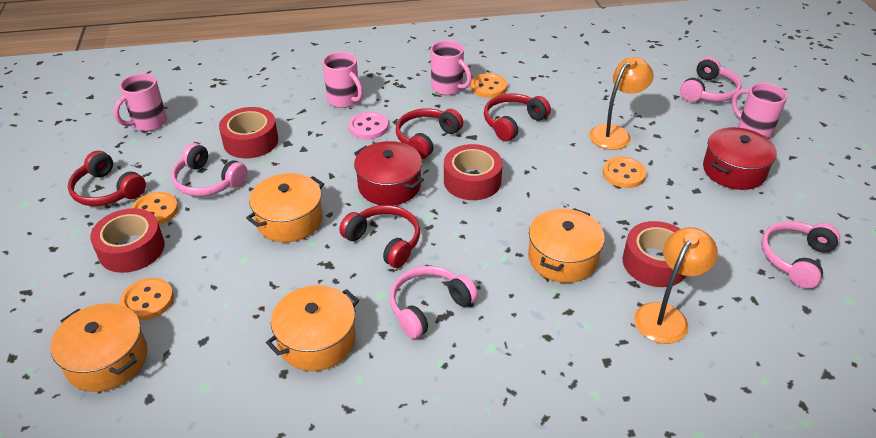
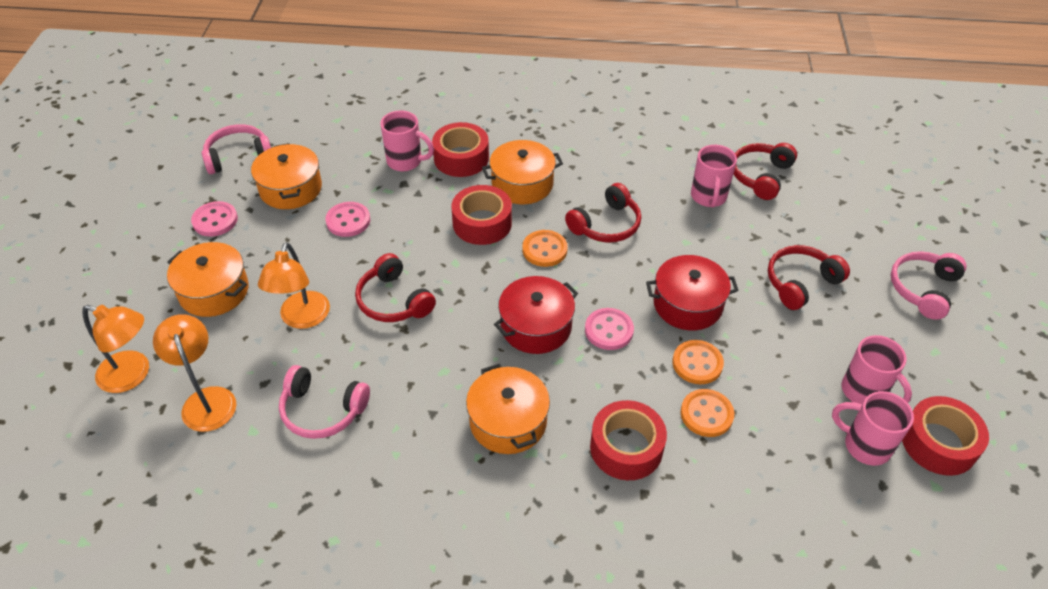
orange button: 4 -> 3
orange lamp: 2 -> 3
pink button: 1 -> 3
pink headphones: 4 -> 3

